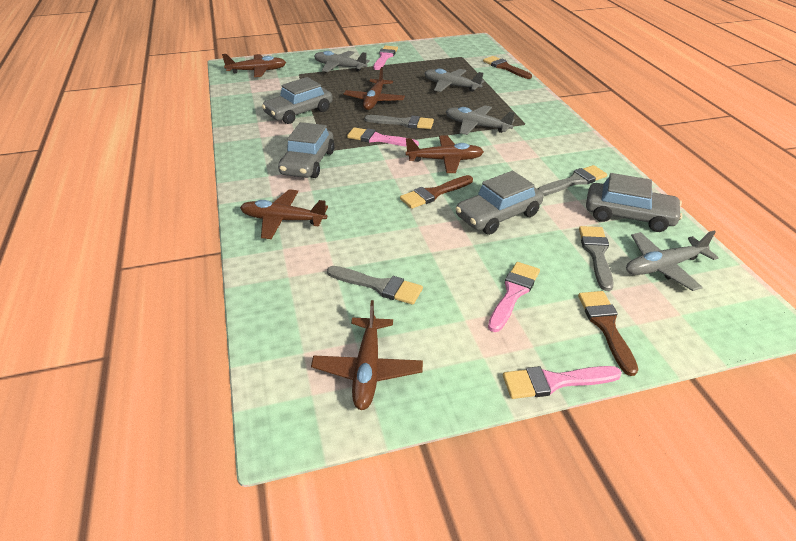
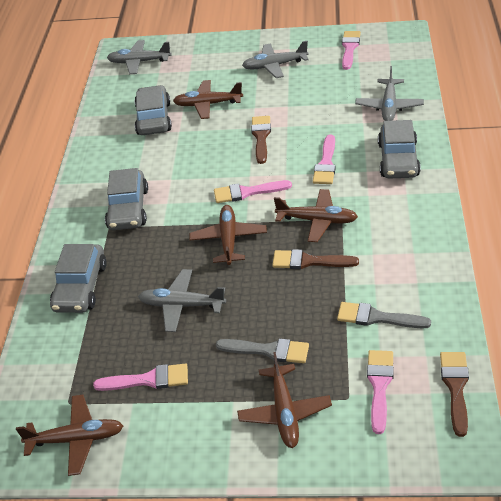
grey brush: 4 -> 2
pink brush: 4 -> 5

